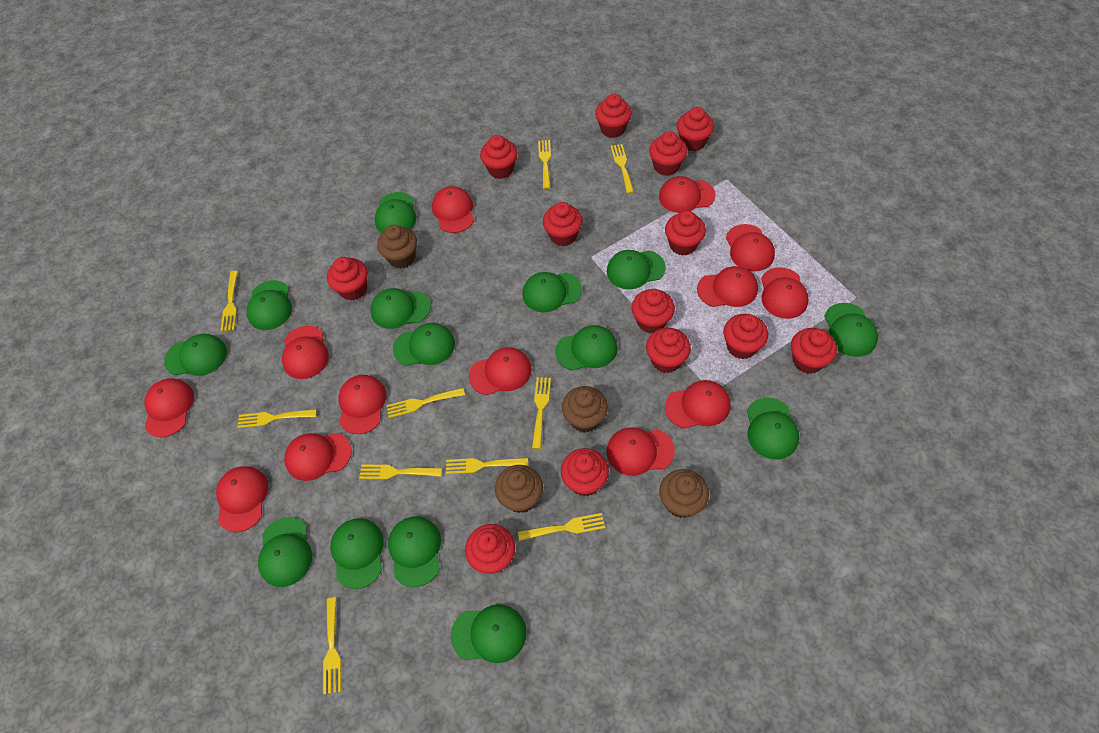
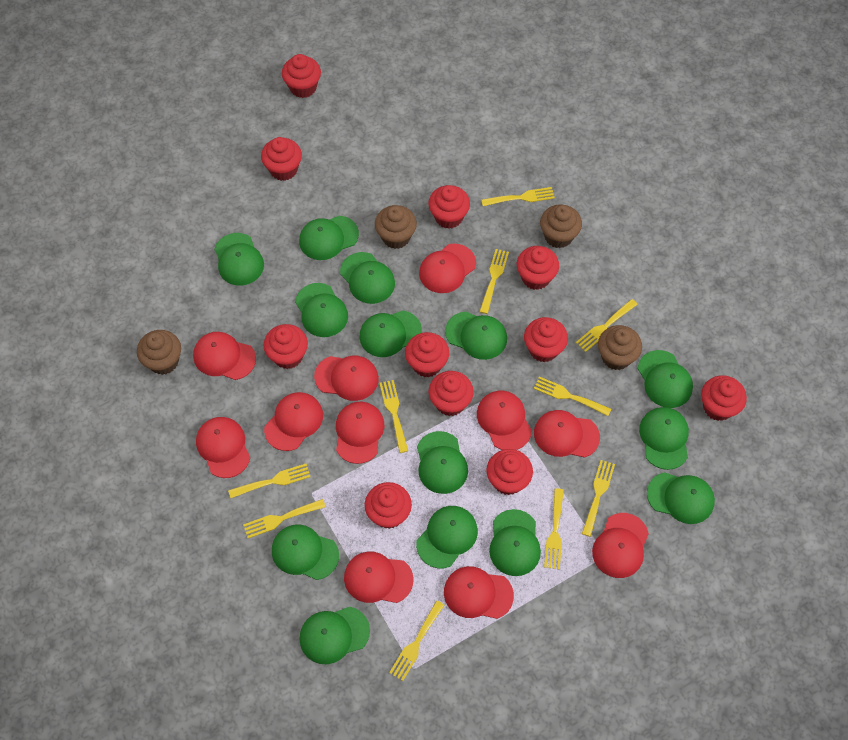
red cap: 13 -> 11
red cupcake: 13 -> 11

